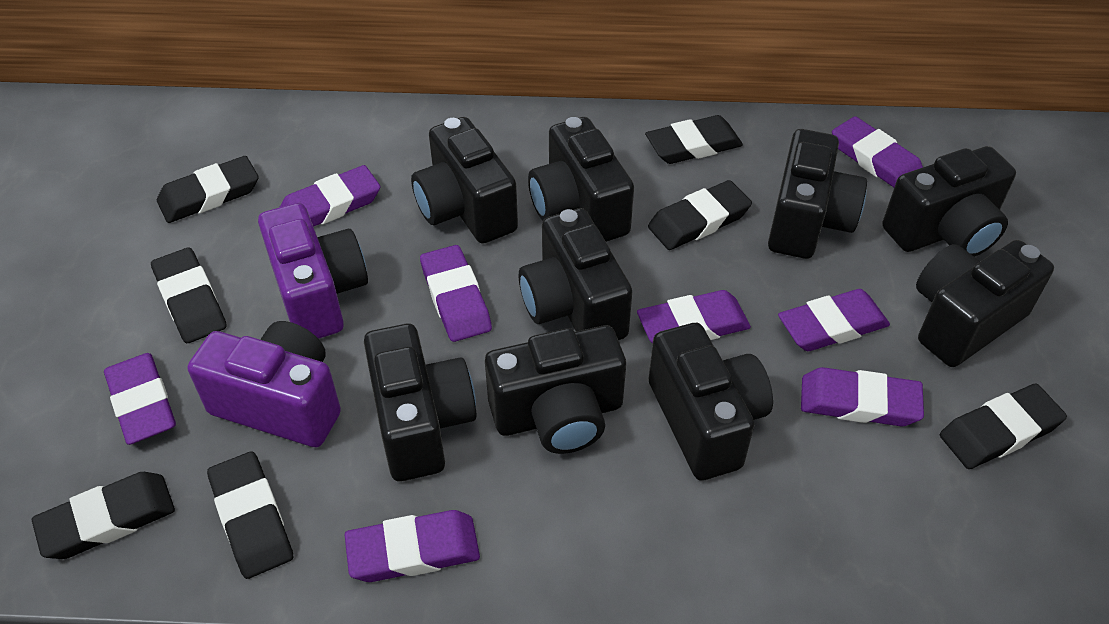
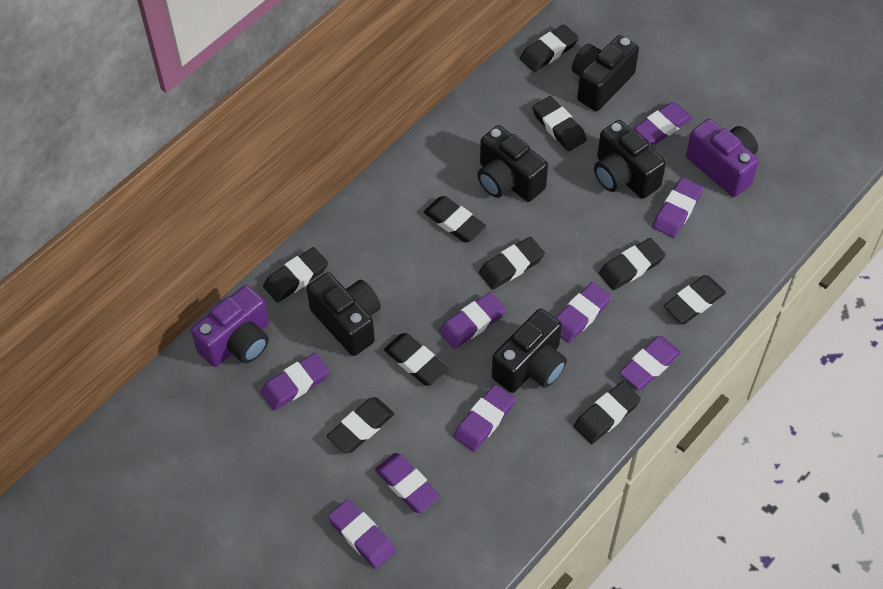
black camera: 9 -> 5
black eraser: 7 -> 10
purple eraser: 8 -> 9

